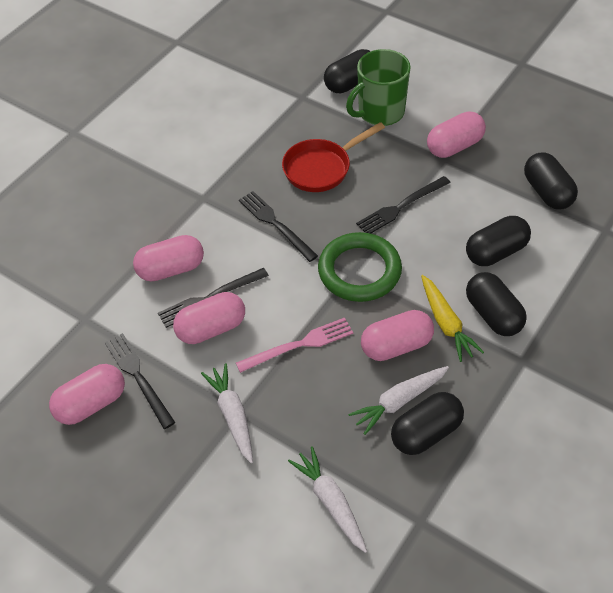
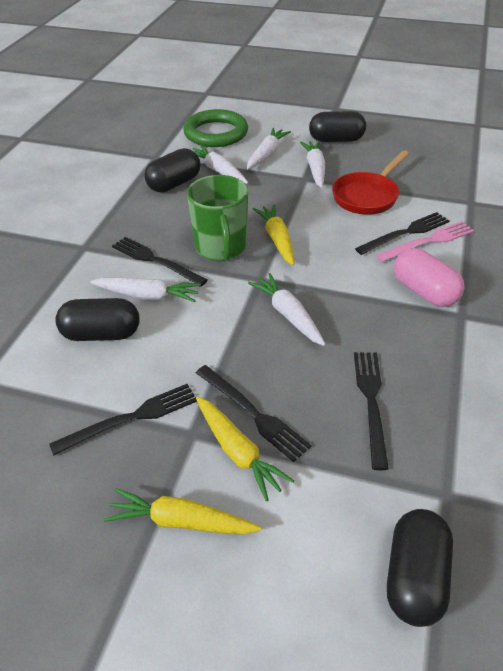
black capsule: 5 -> 4
black fork: 4 -> 5
pink capsule: 5 -> 1
white carrot: 3 -> 5
yellow carrot: 1 -> 3

